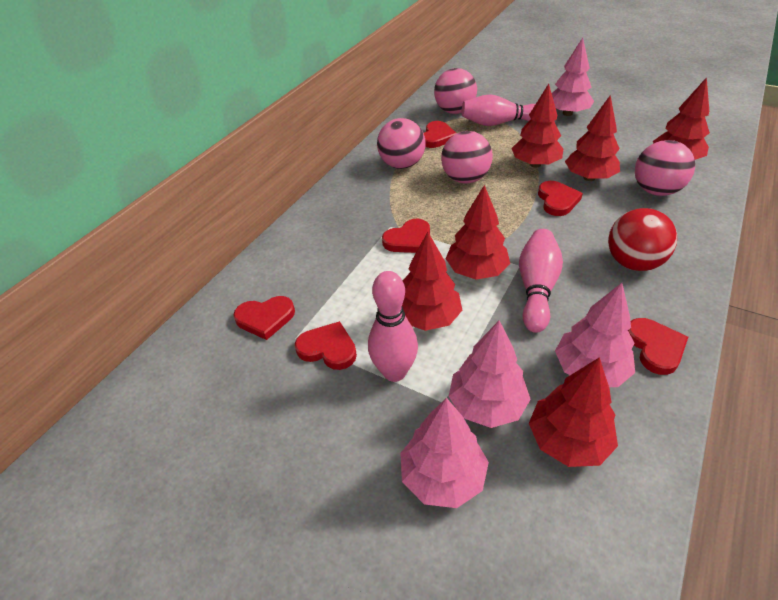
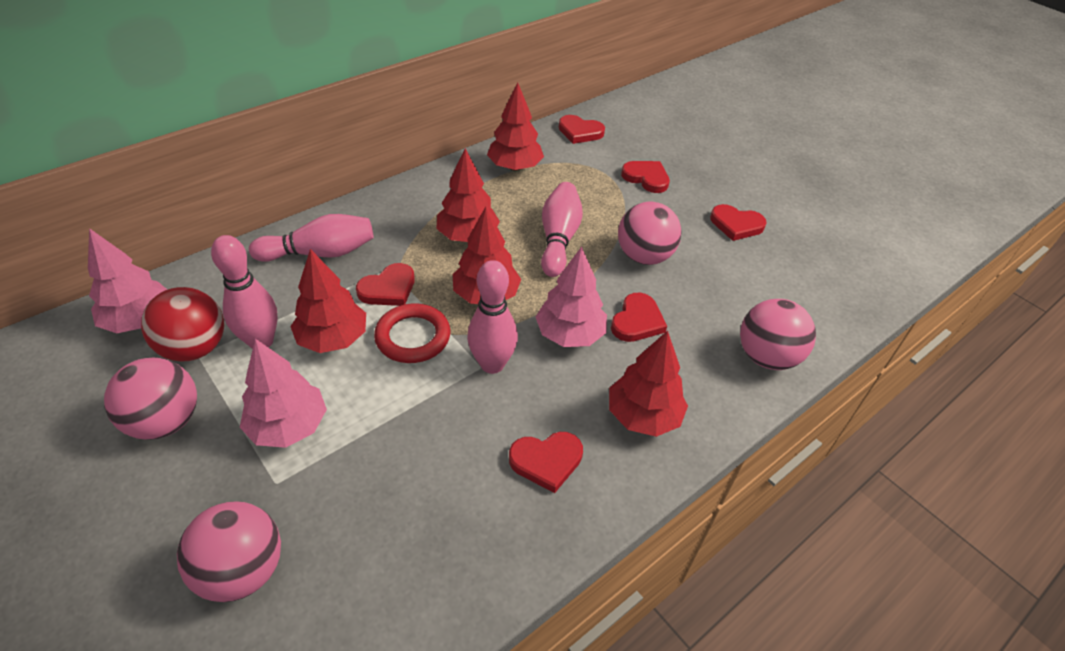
pink bowling pin: 3 -> 4
pink tree: 4 -> 3
red ring: 0 -> 1
red tree: 6 -> 5

